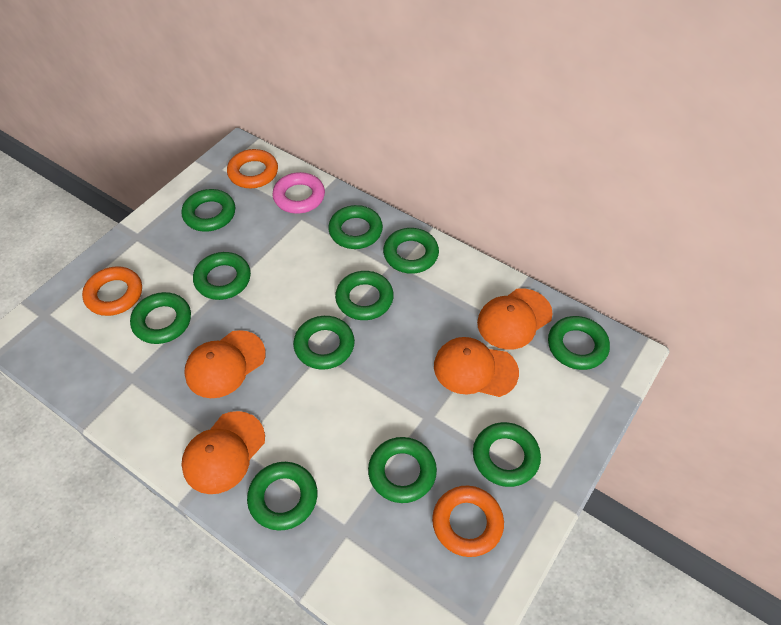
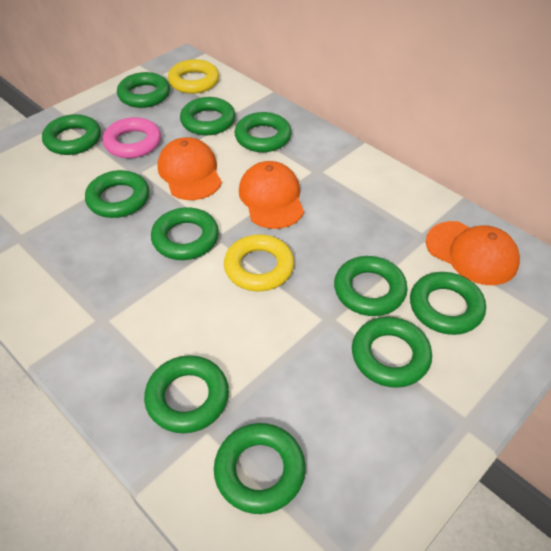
orange cap: 4 -> 3
orange ring: 3 -> 0
yellow ring: 0 -> 2

